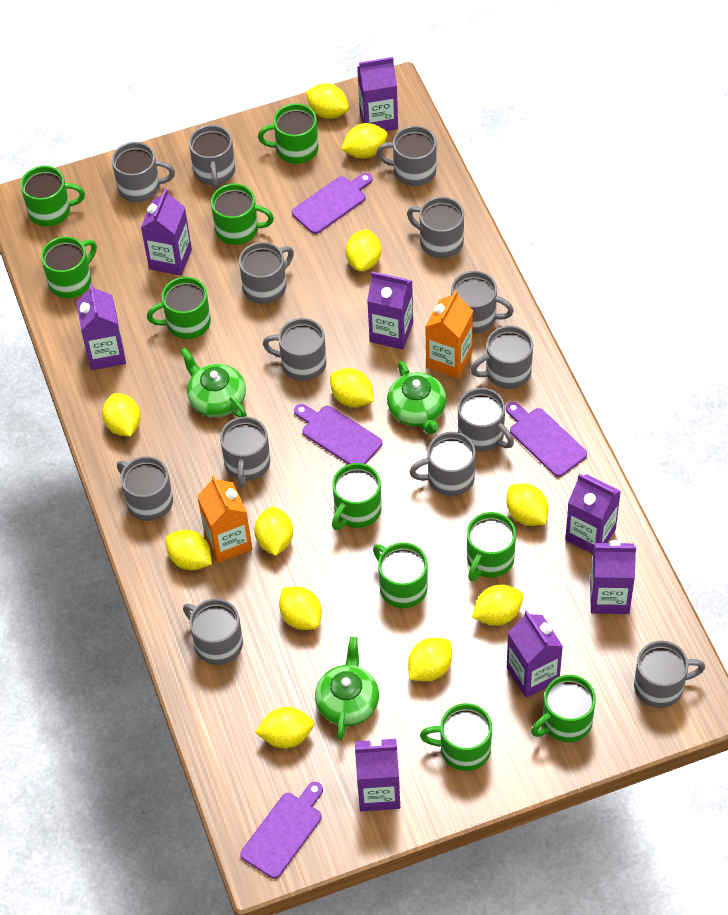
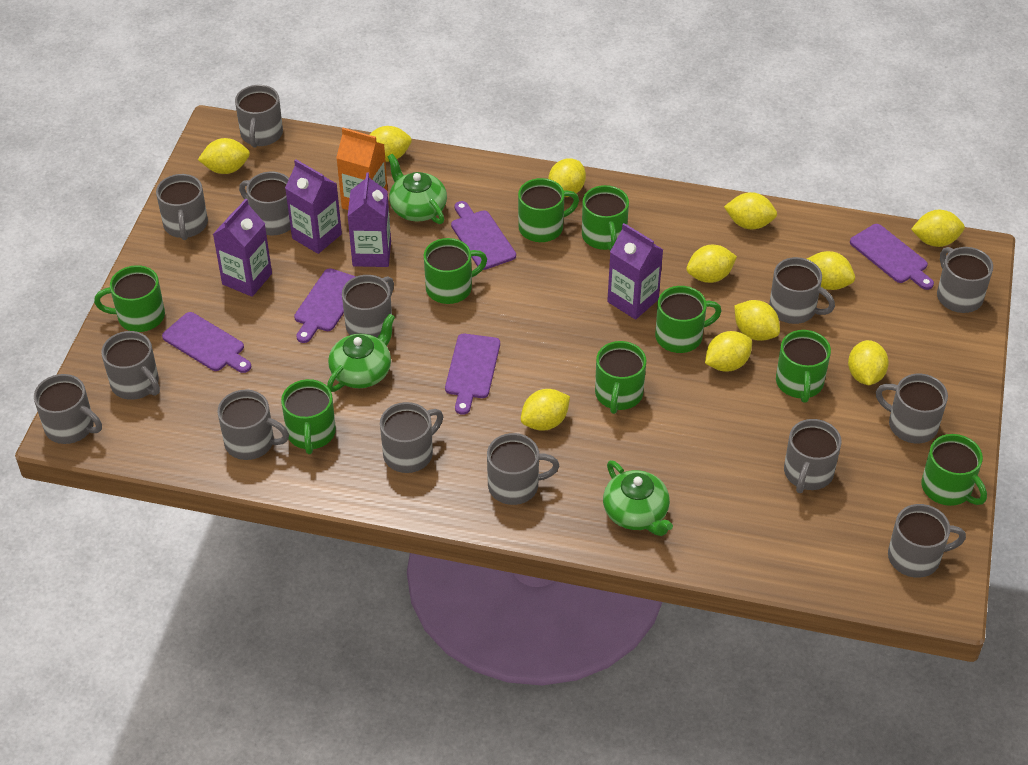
green mug: 10 -> 9
orange carton: 2 -> 1
purple carton: 8 -> 4
purple cutting board: 4 -> 5
yellow lemon: 12 -> 11

